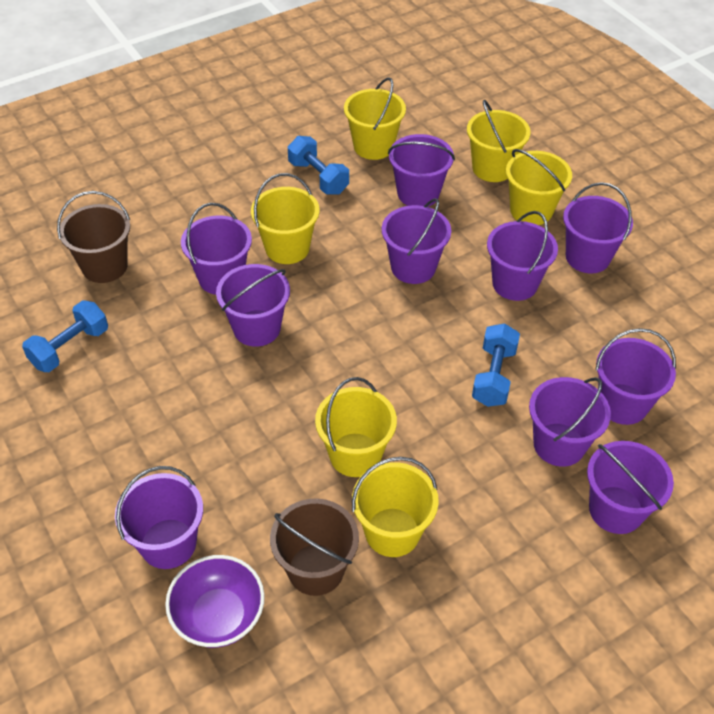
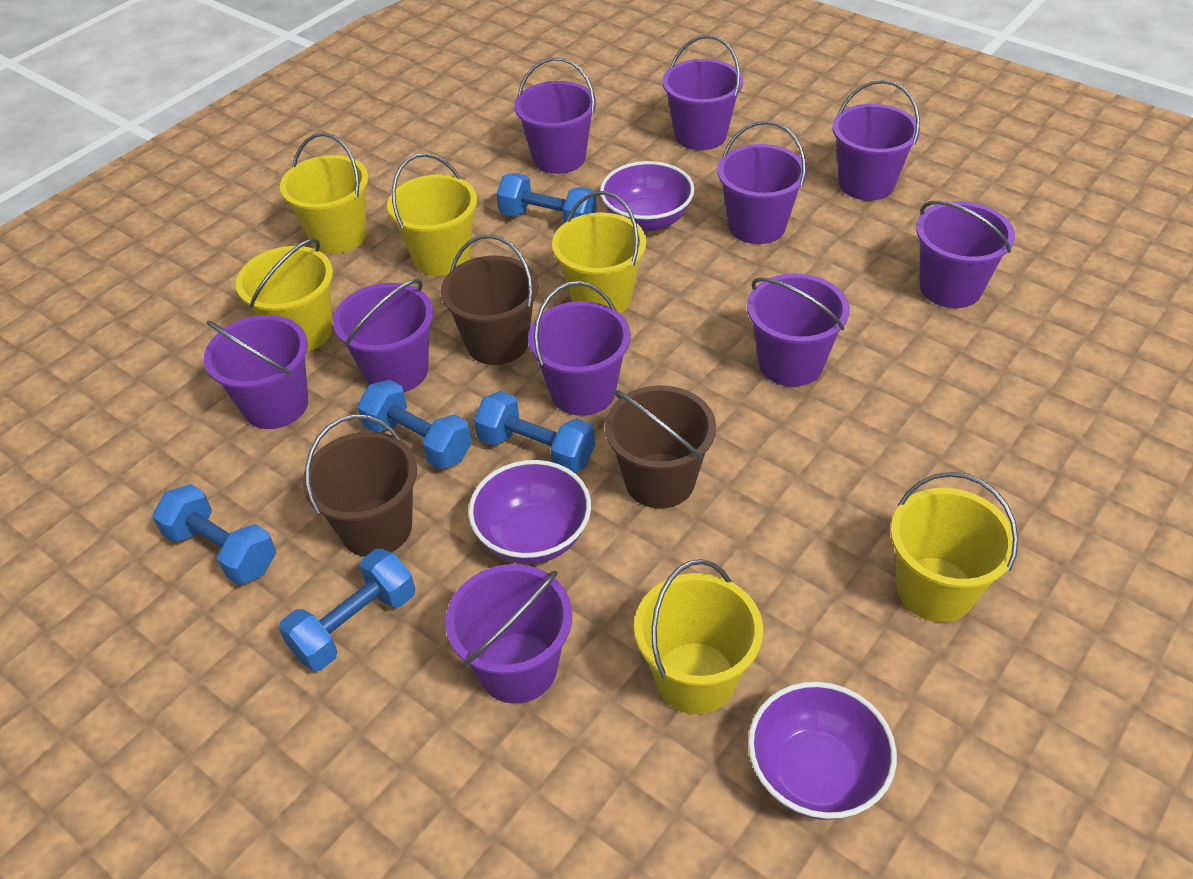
blue dumbbell: 3 -> 5
brown bucket: 2 -> 3
purple bowl: 1 -> 3

